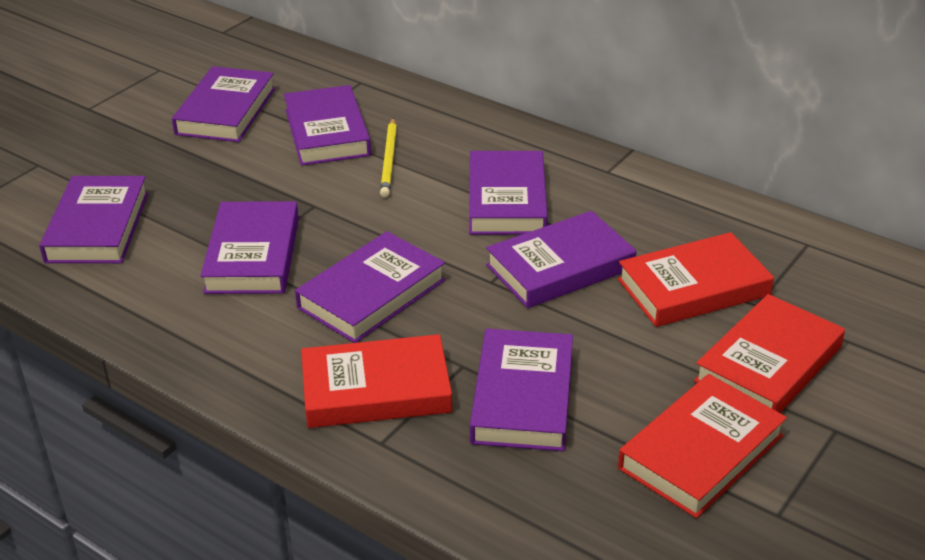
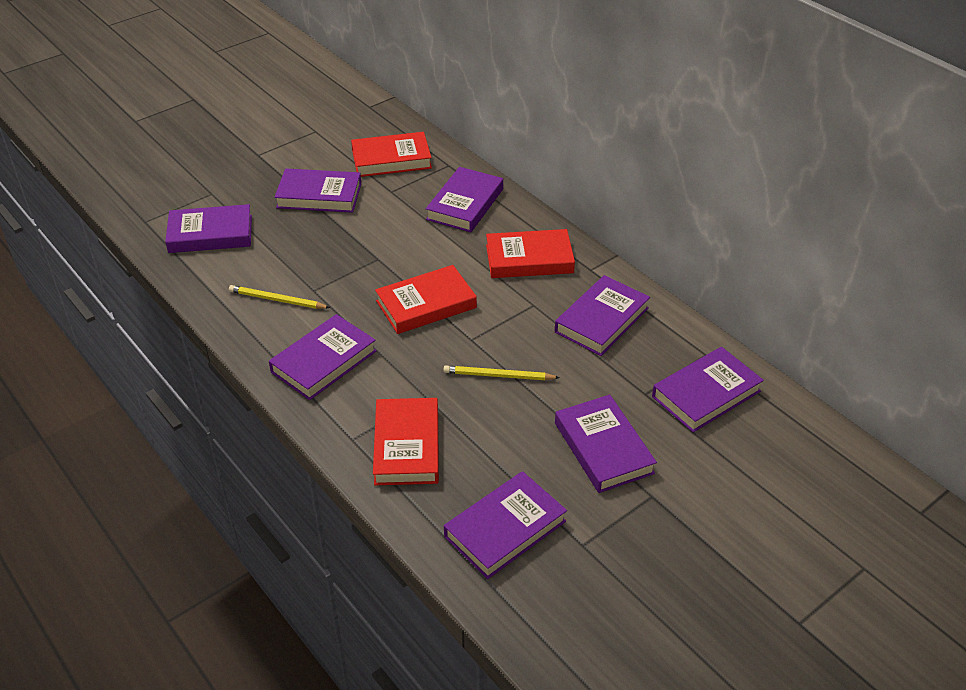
yellow pencil: 1 -> 2

